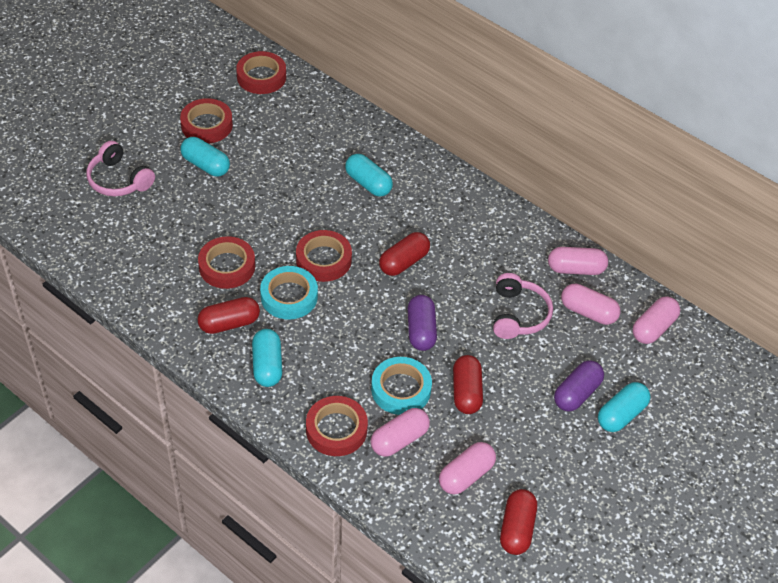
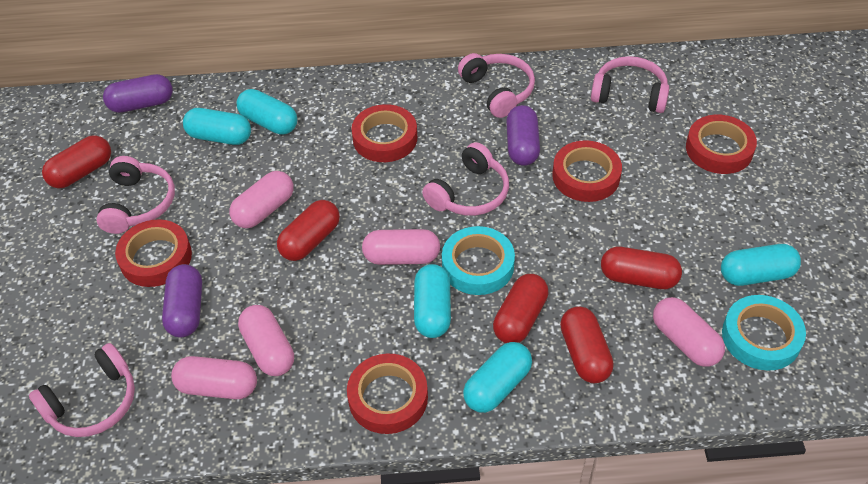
pink headphones: 2 -> 5
purple capsule: 2 -> 3
red capsule: 4 -> 5
turquoise capsule: 4 -> 5

